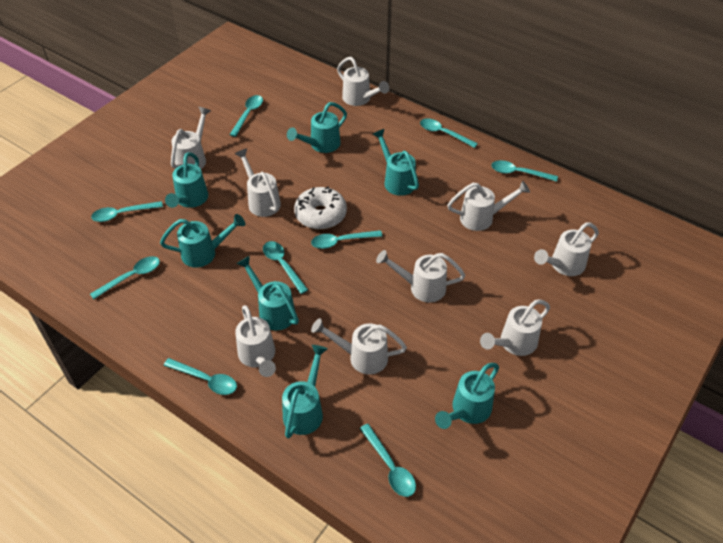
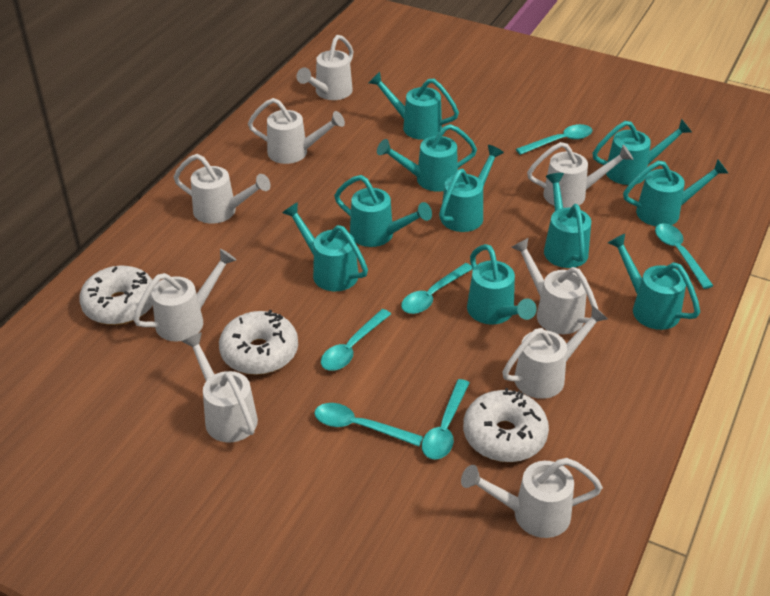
turquoise spoon: 9 -> 6
turquoise watering can: 7 -> 10
white donut: 1 -> 3

